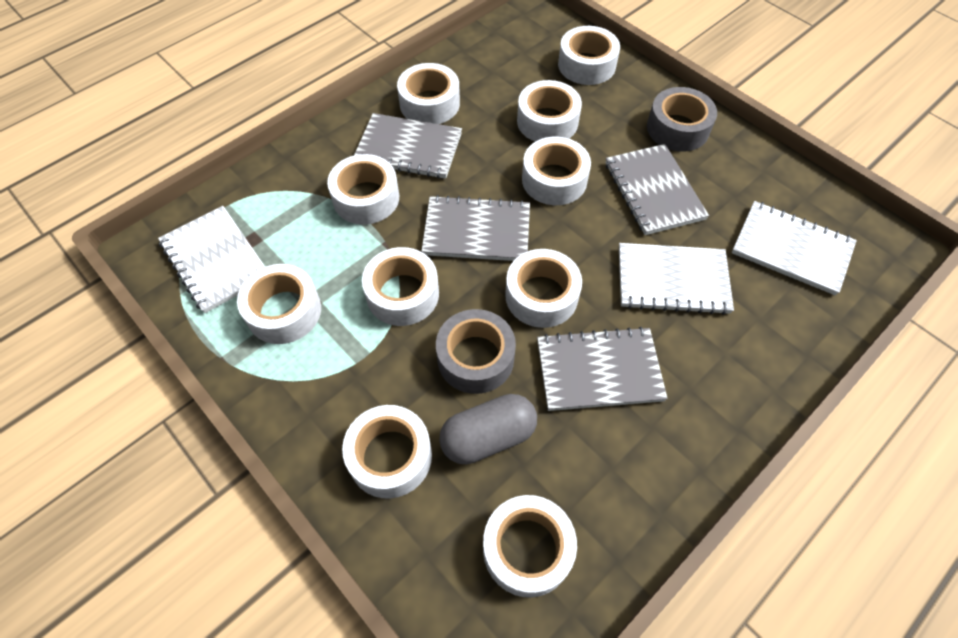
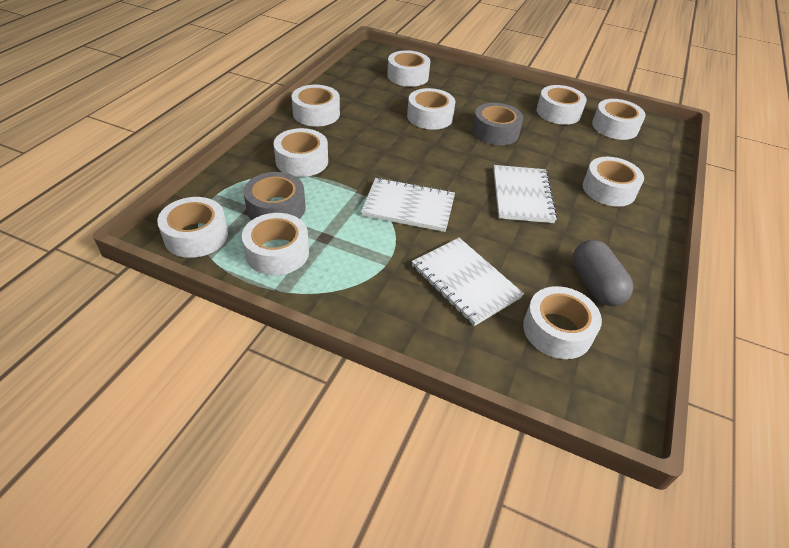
grey notebook: 4 -> 0

